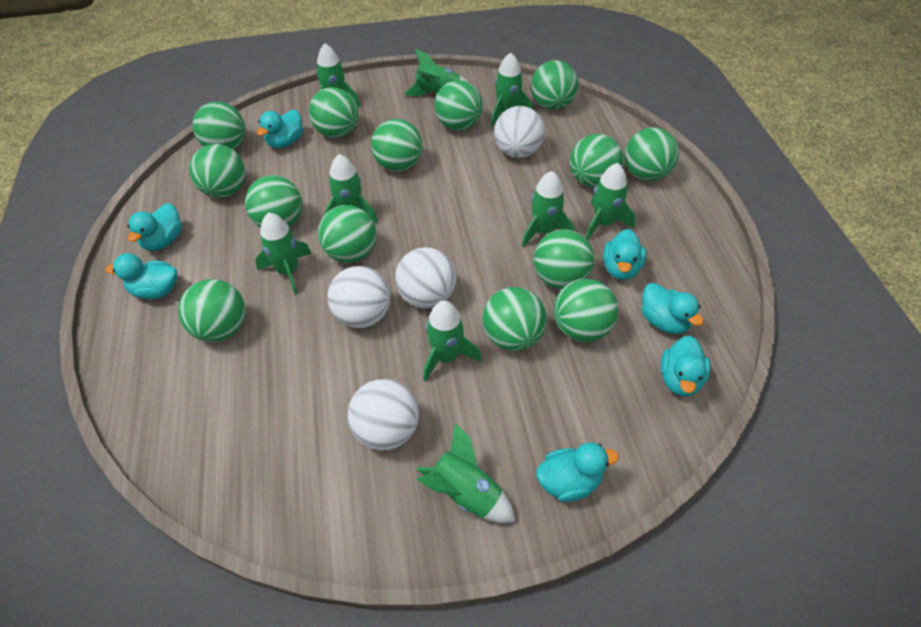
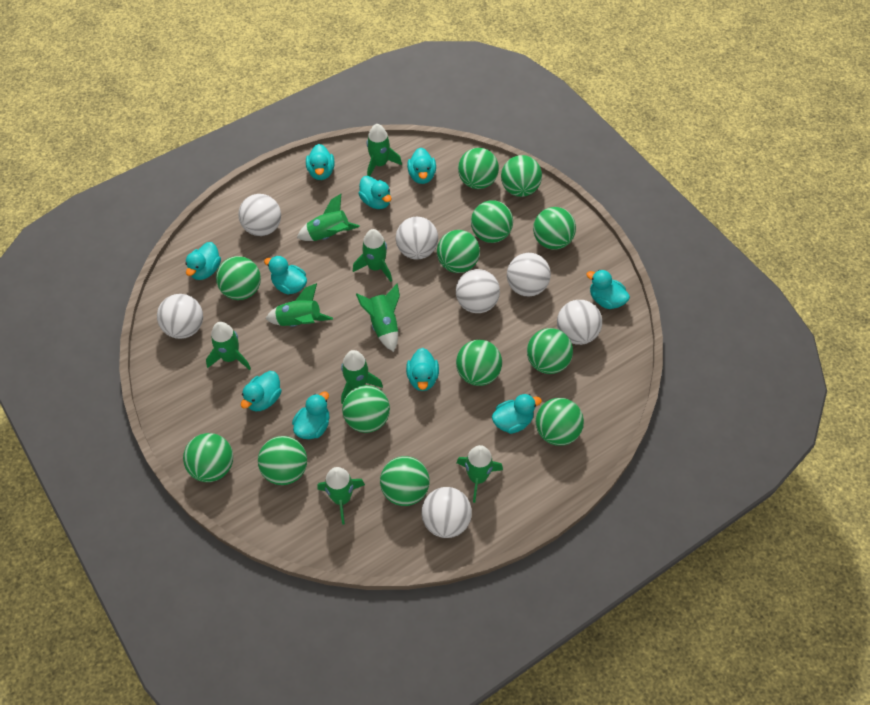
green ball: 14 -> 13
turquoise duck: 7 -> 10
white ball: 4 -> 7

